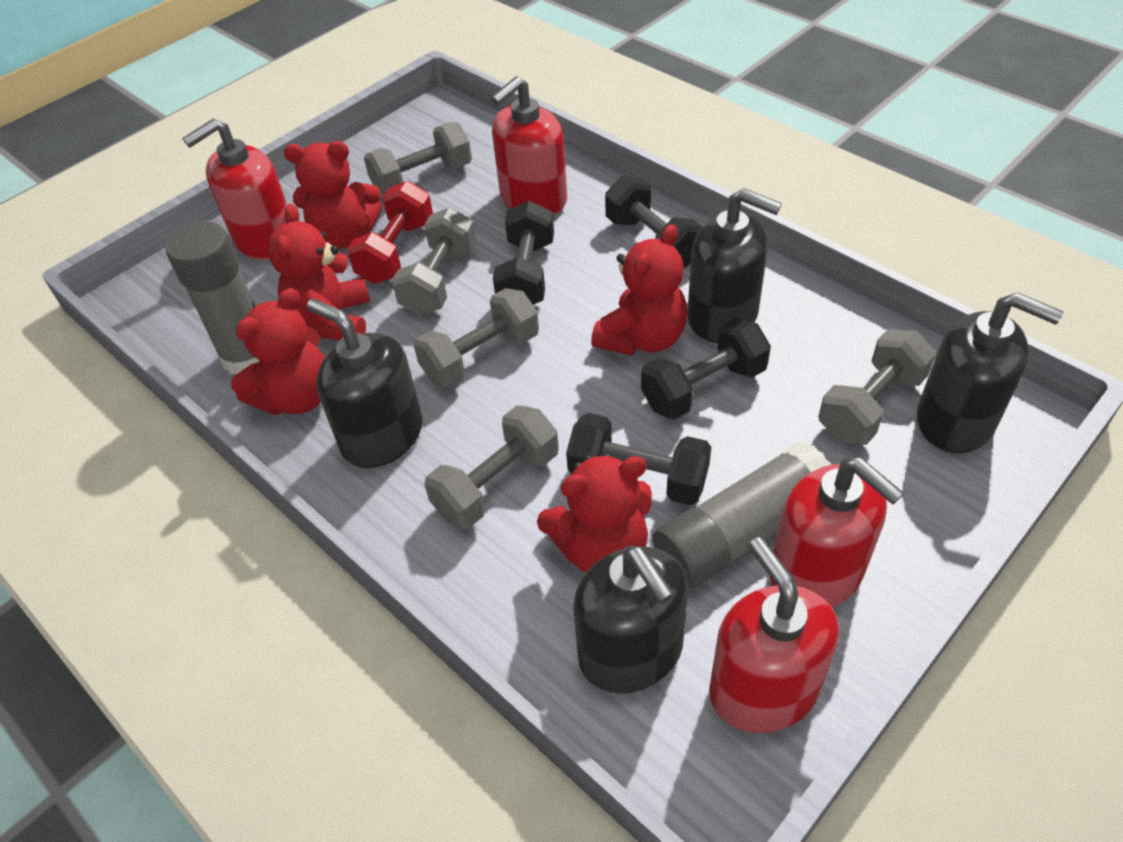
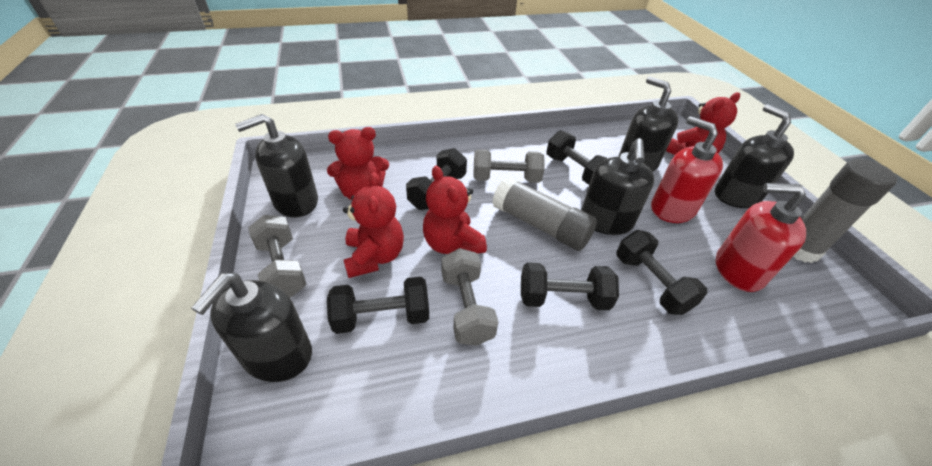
black dumbbell: 4 -> 5
black soap dispenser: 4 -> 5
grey dumbbell: 5 -> 3
red dumbbell: 1 -> 0
red soap dispenser: 4 -> 2
red teddy bear: 5 -> 4

